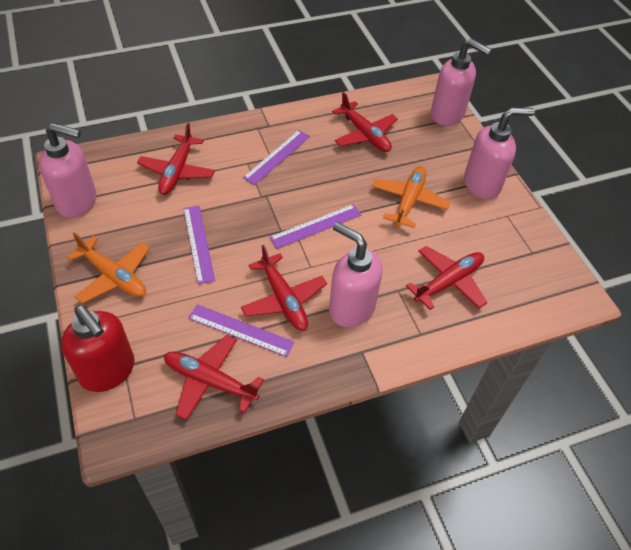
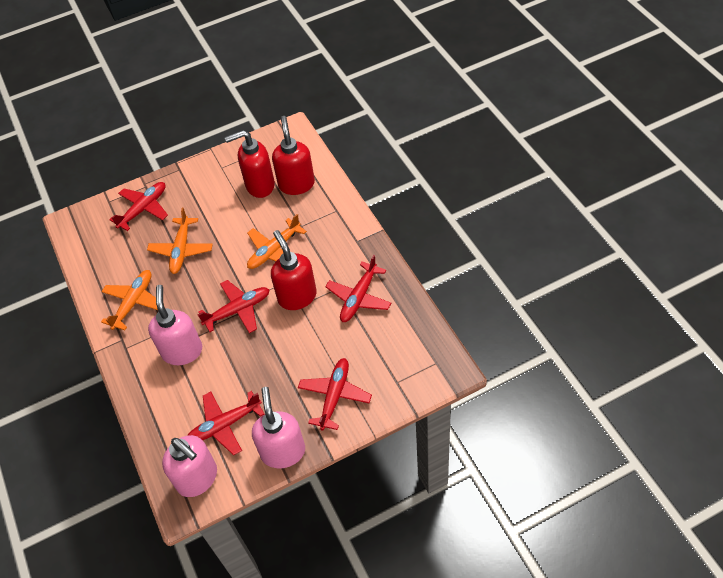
orange plane: 2 -> 3
pink soap dispenser: 4 -> 3
purple ruler: 4 -> 0
red soap dispenser: 1 -> 3

